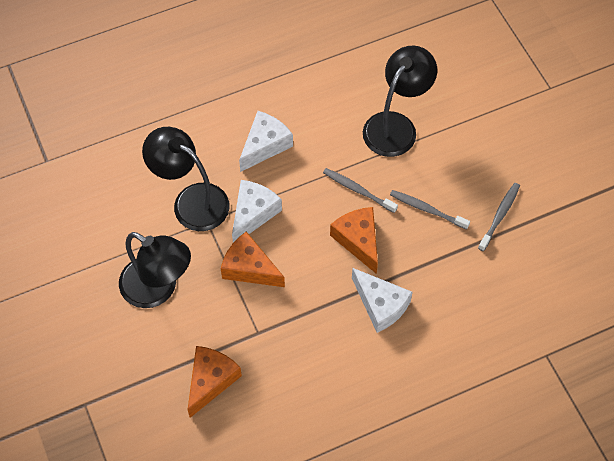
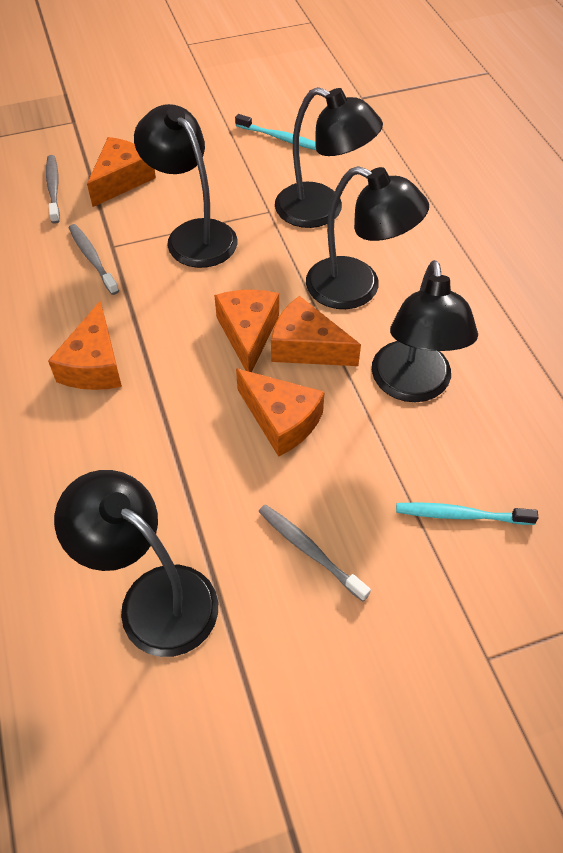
black lamp: 3 -> 5
orange cheese: 3 -> 5
turquoise toothbrush: 0 -> 2
white cheese: 3 -> 0

